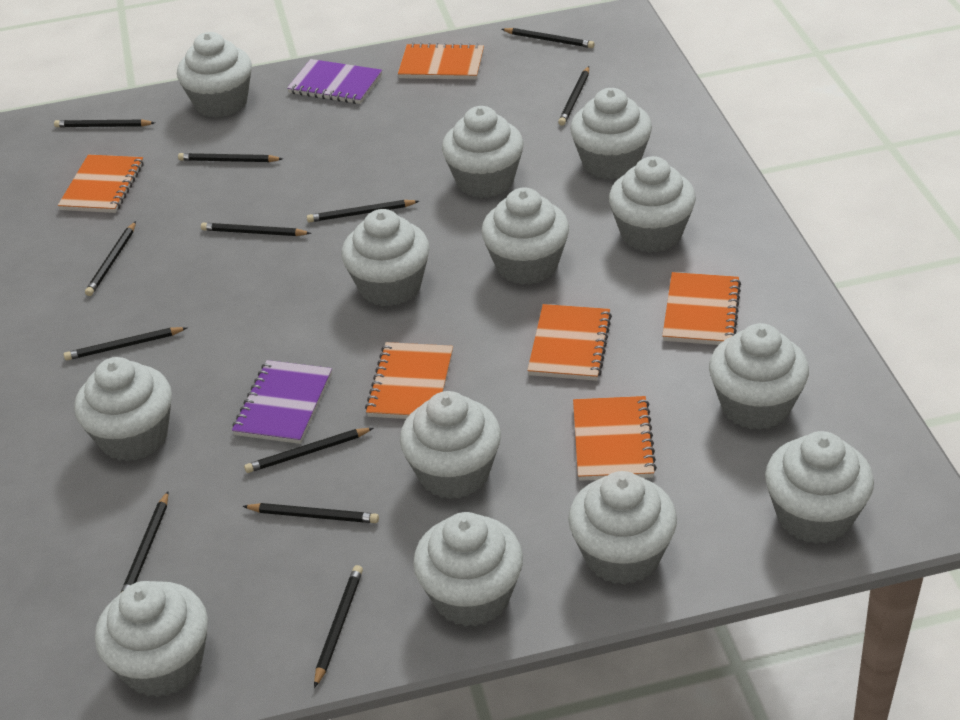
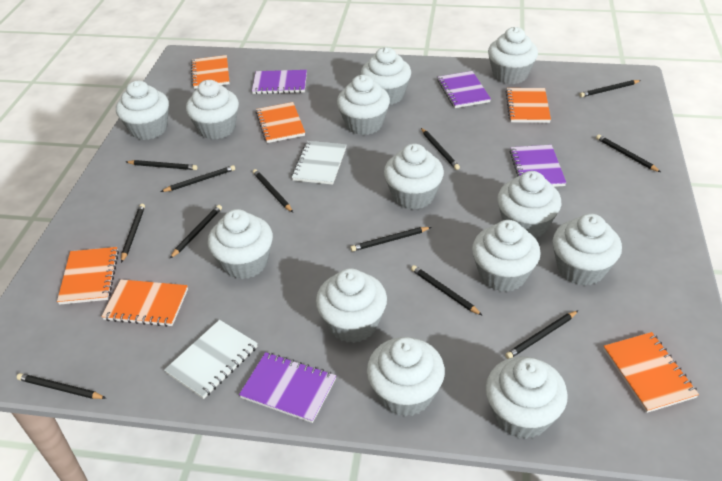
purple notebook: 2 -> 4
white notebook: 0 -> 2

